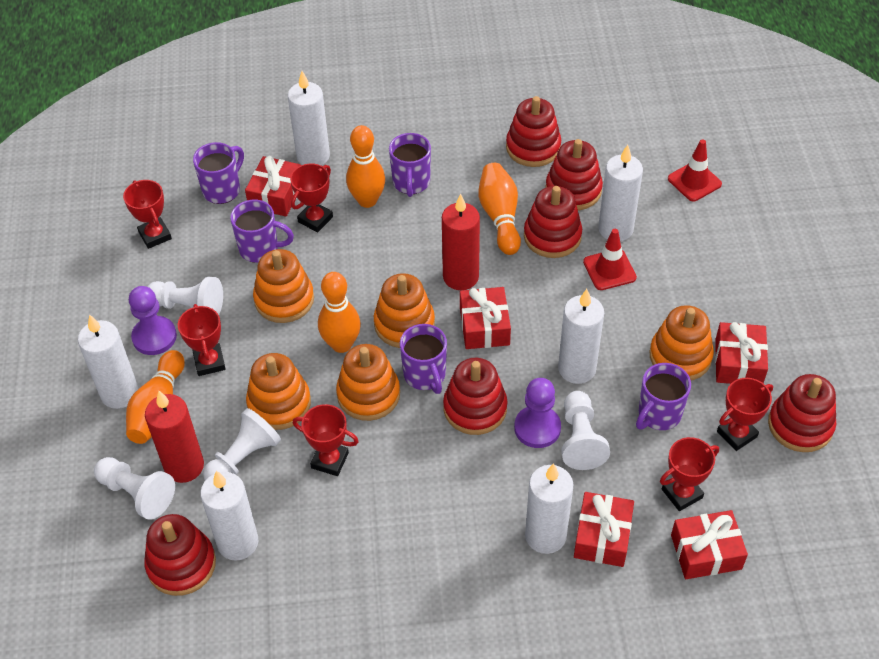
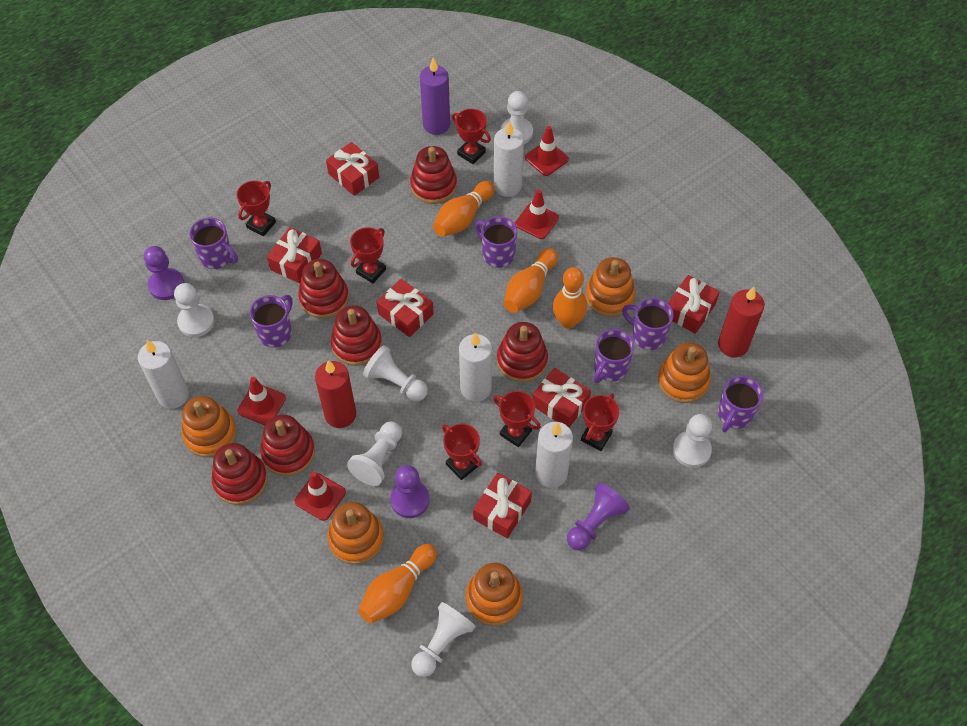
purple candle: 0 -> 1
purple mug: 5 -> 6
purple pawn: 2 -> 3
red gift: 5 -> 6
red traffic cone: 2 -> 4
white candle: 6 -> 4
white pawn: 4 -> 6

